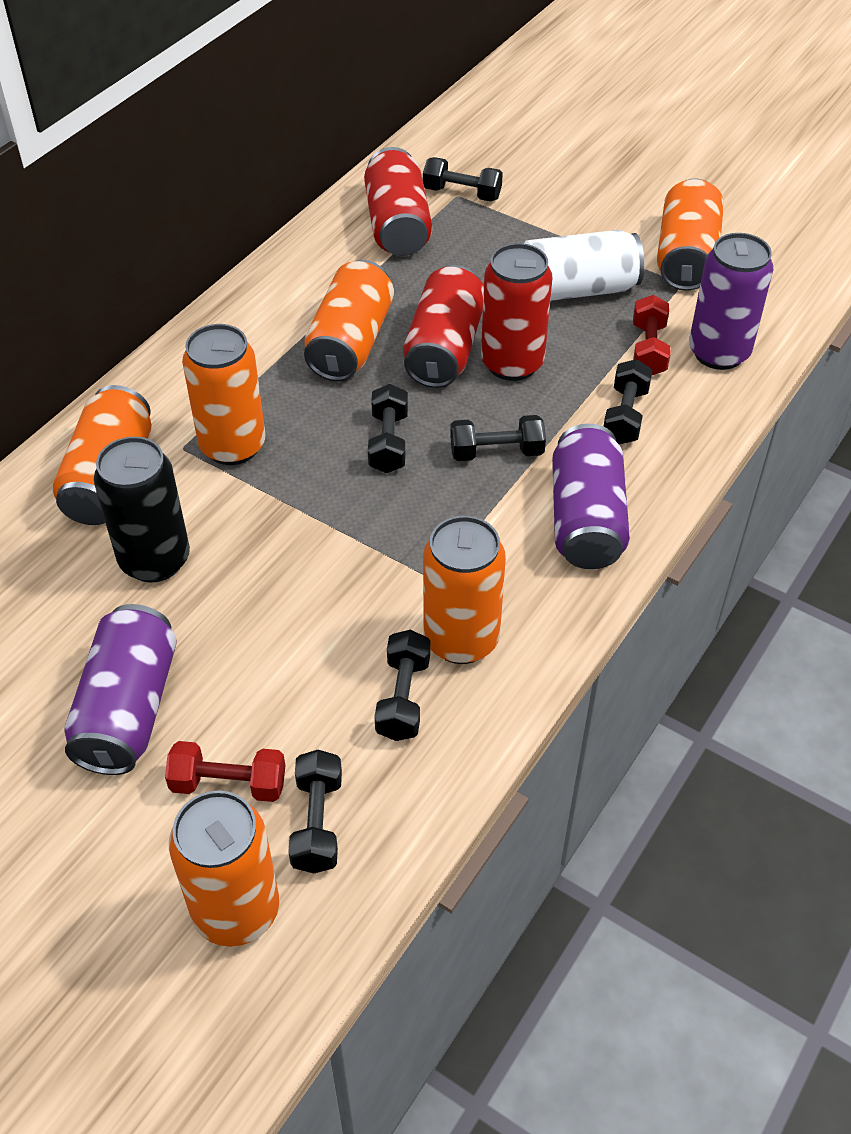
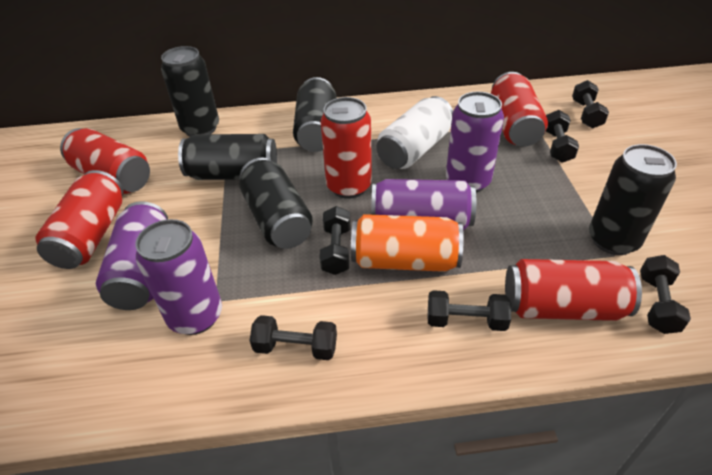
black can: 1 -> 5
orange can: 6 -> 1
purple can: 3 -> 4
red can: 3 -> 5
red dumbbell: 2 -> 0

